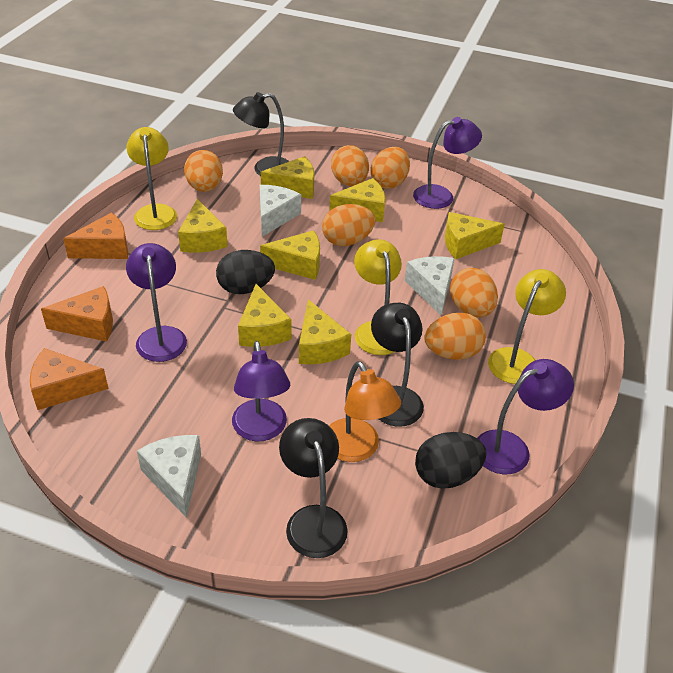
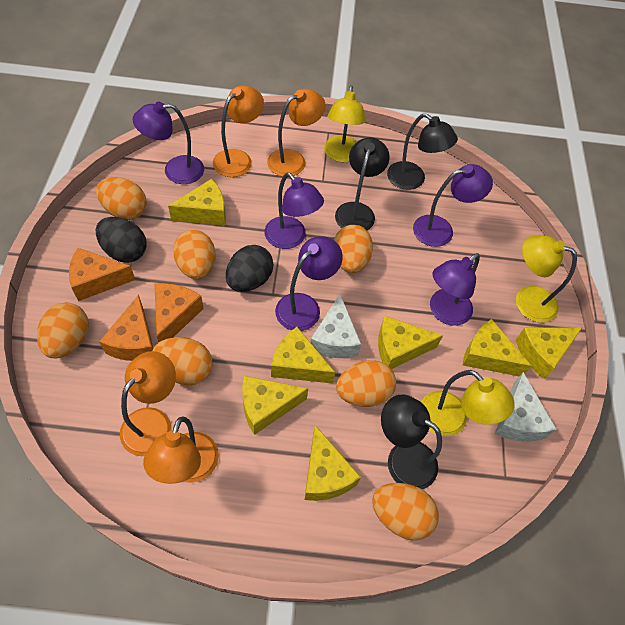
orange egg: 6 -> 7
orange lamp: 1 -> 4
purple lamp: 4 -> 5
white cheese: 3 -> 2

